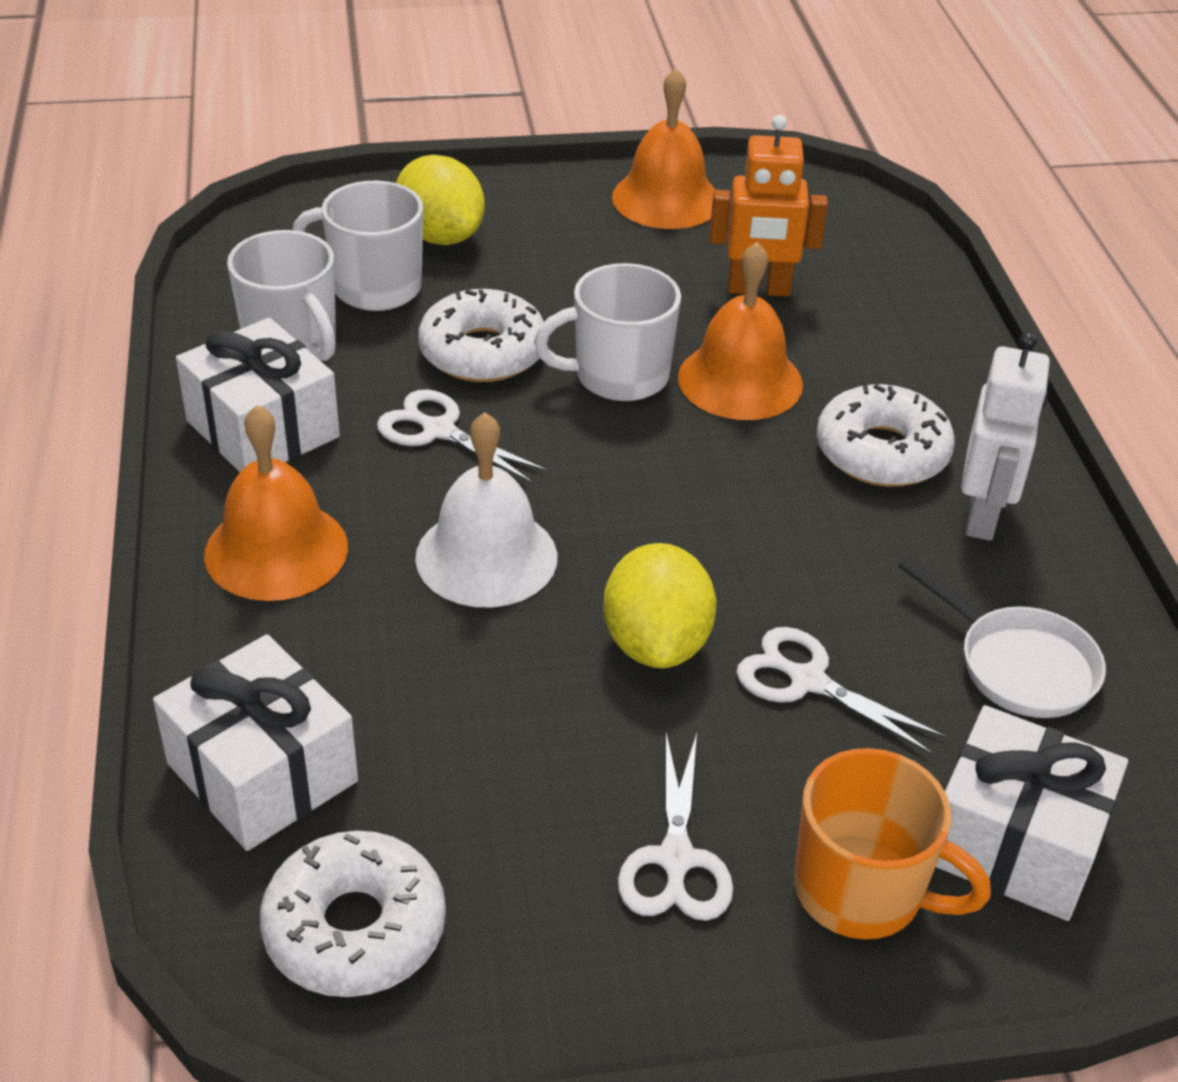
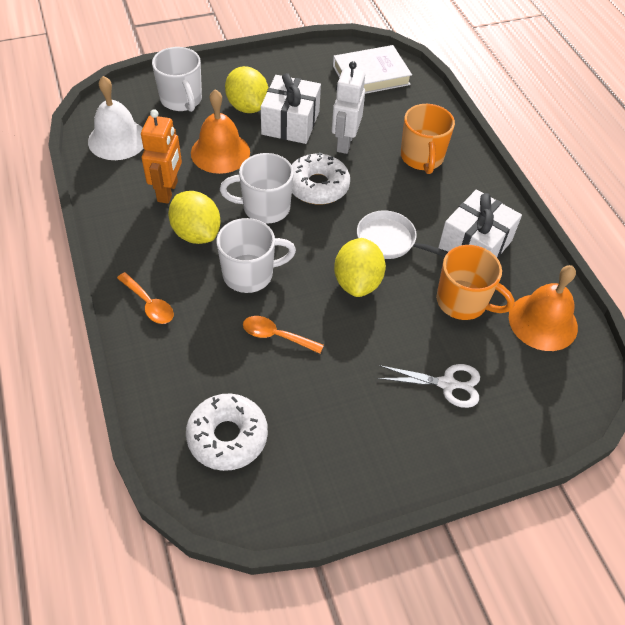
orange bell: 3 -> 2
orange mug: 1 -> 2
orange spoon: 0 -> 2
white book: 0 -> 1
white donut: 3 -> 2
white gift: 3 -> 2
white scissors: 3 -> 1
yellow lemon: 2 -> 3

